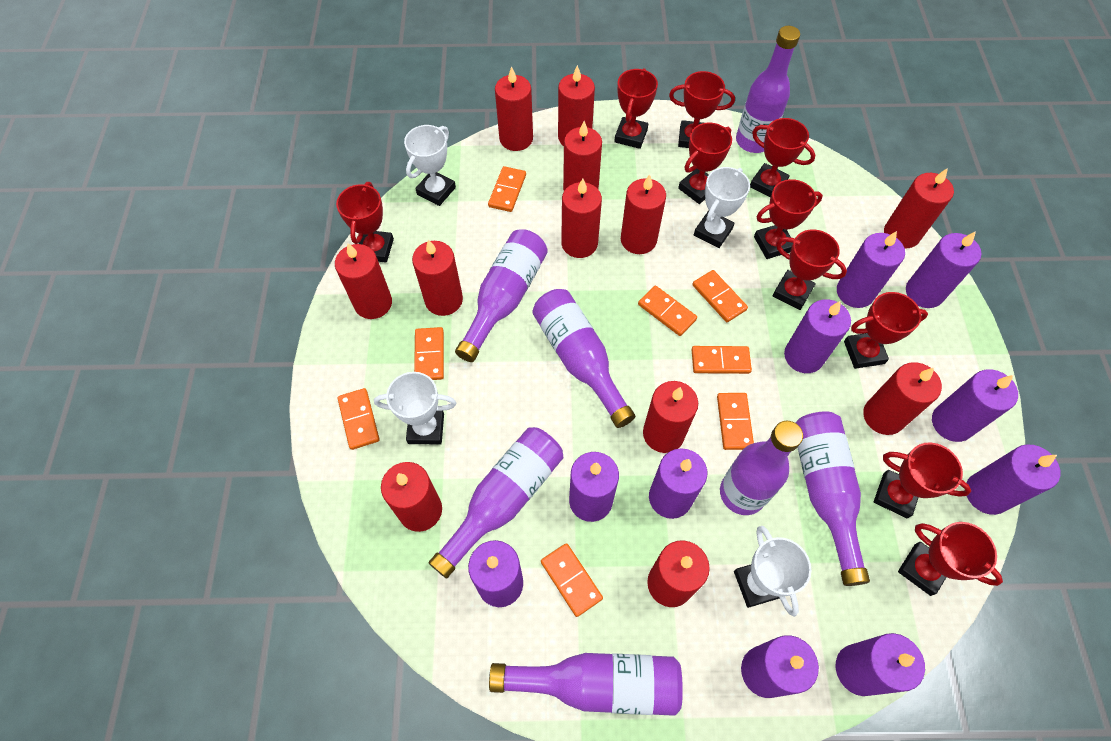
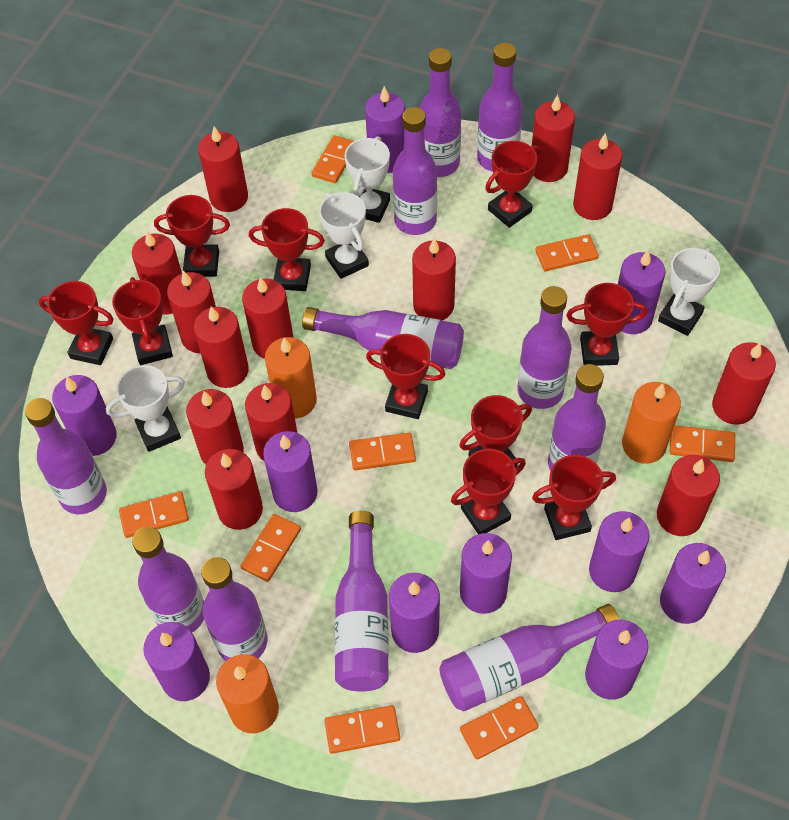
orange candle: 0 -> 3
purple bottle: 7 -> 11
red candle: 12 -> 13

